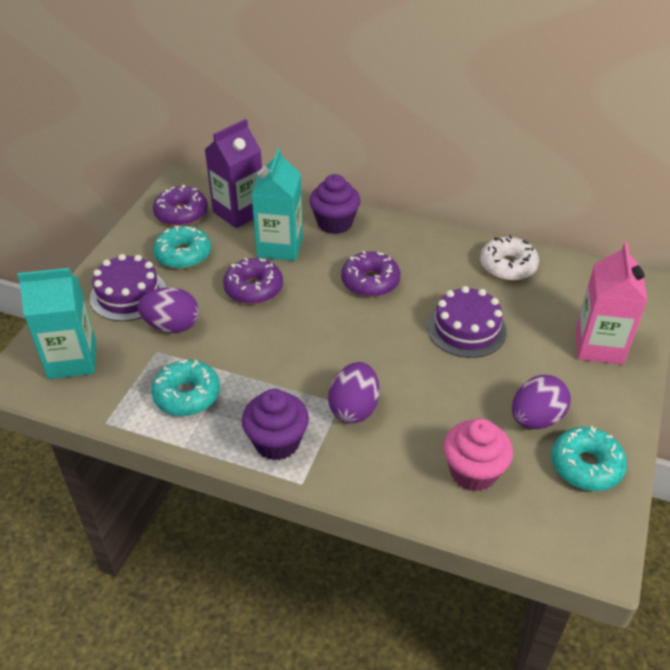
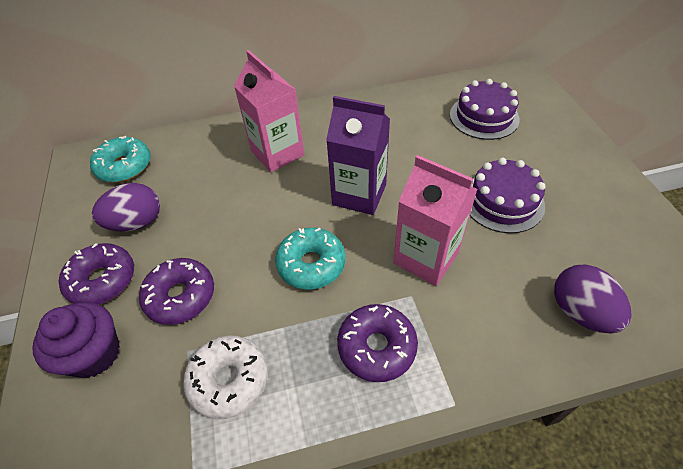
pink carton: 1 -> 2
pink cupcake: 1 -> 0
purple cupcake: 2 -> 1
purple egg: 3 -> 2
turquoise carton: 2 -> 0
turquoise donut: 3 -> 2

